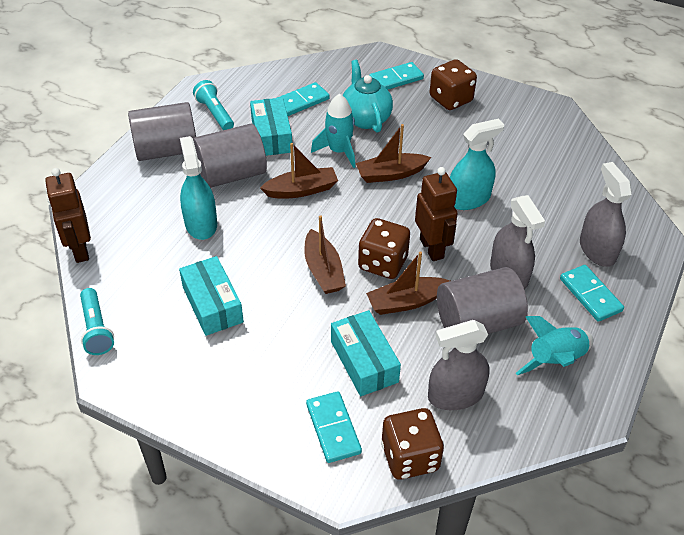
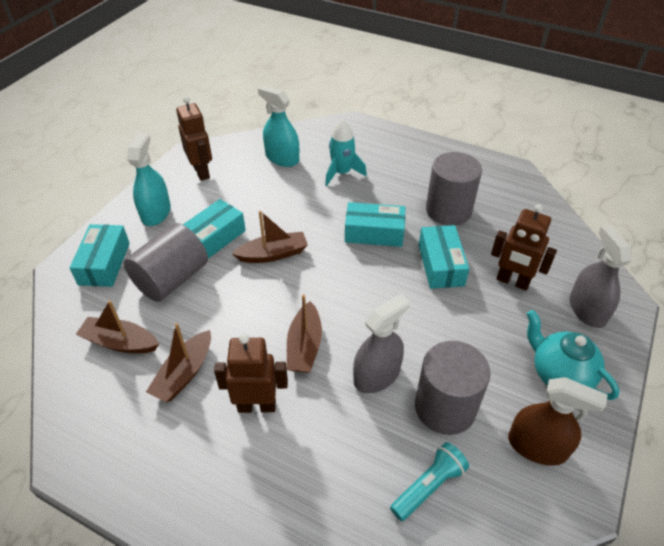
brown dice: 3 -> 0
brown robot: 2 -> 3
brown spray bottle: 0 -> 1
grey spray bottle: 3 -> 2
turquoise box: 3 -> 4
turquoise domino: 4 -> 0
turquoise flashlight: 2 -> 1
turquoise rocket: 2 -> 1

